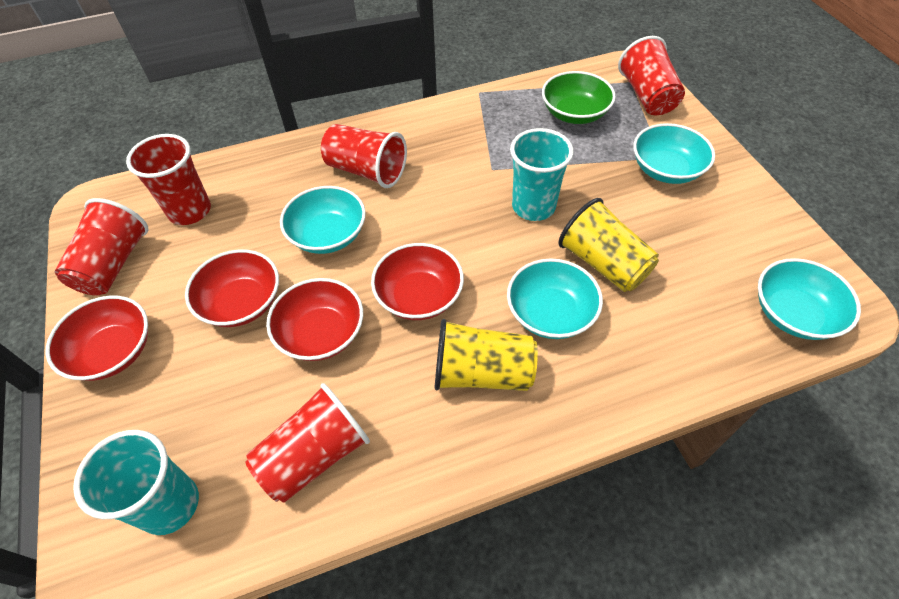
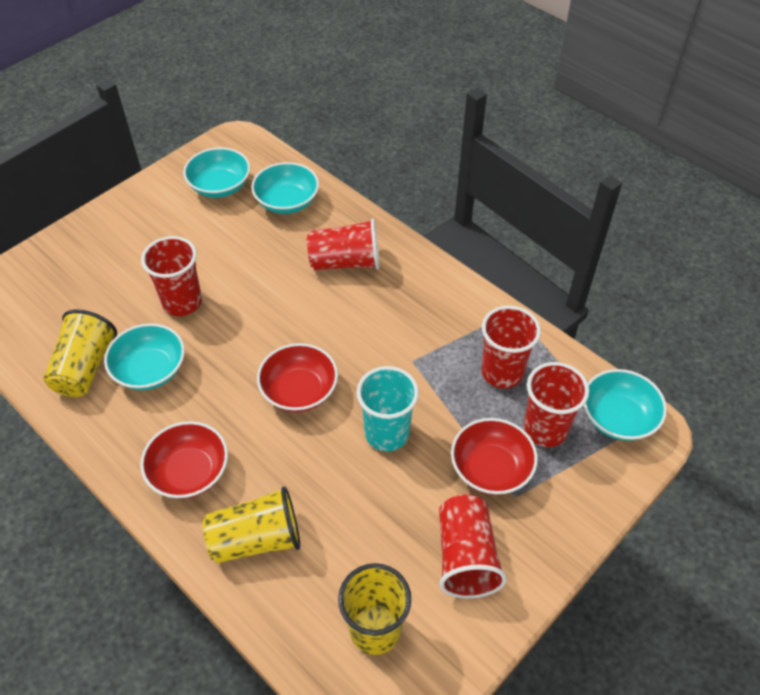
green bowl: 1 -> 0
red bowl: 4 -> 3
turquoise cup: 2 -> 1
yellow cup: 2 -> 3

